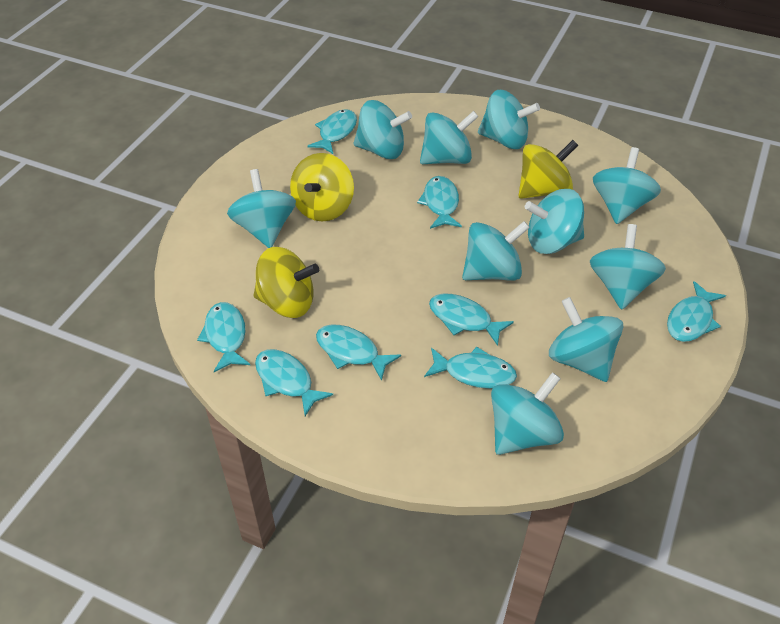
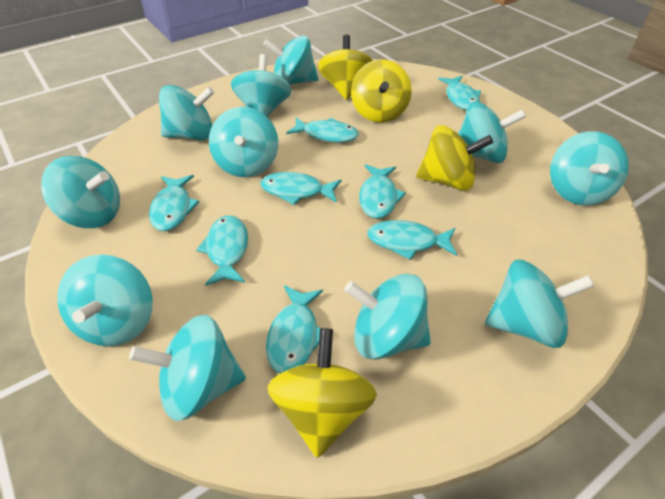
turquoise spinning top: 10 -> 11
yellow spinning top: 3 -> 4

